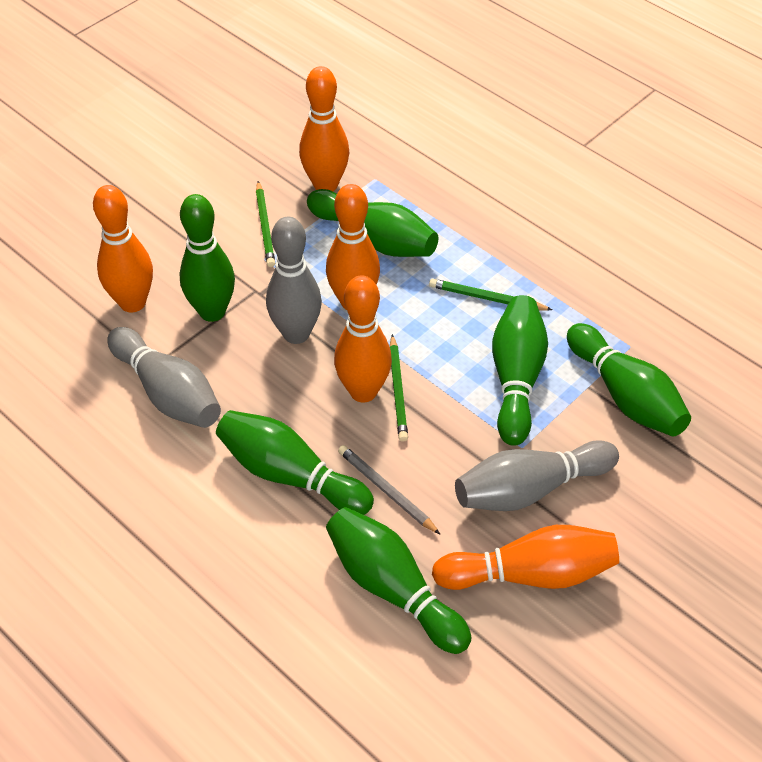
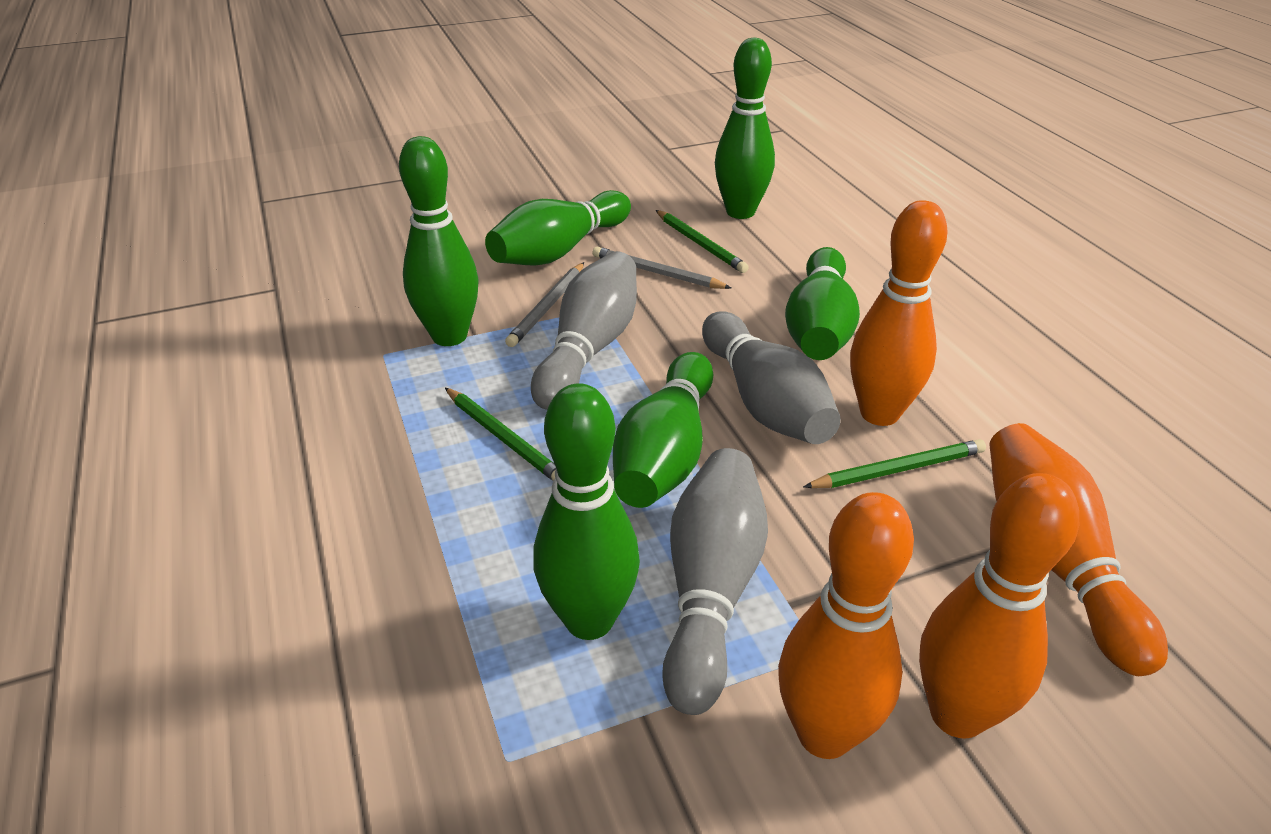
grey pencil: 1 -> 2
orange bowling pin: 5 -> 4

